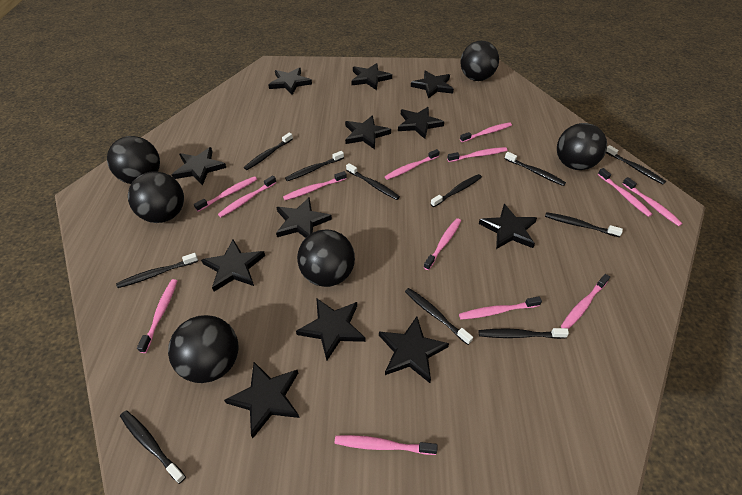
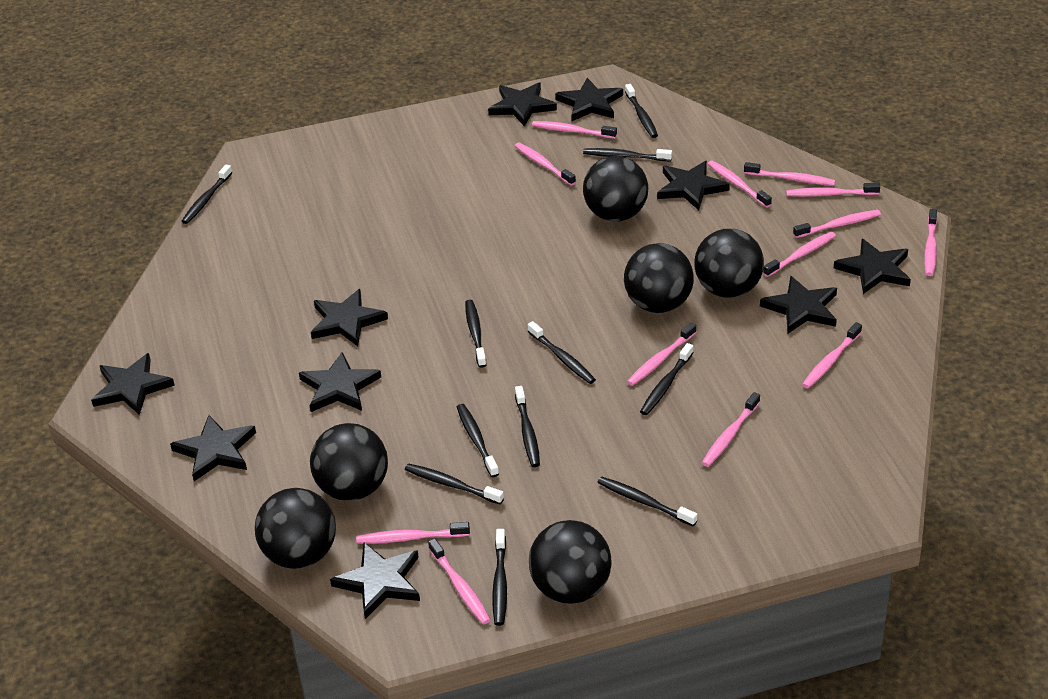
black star: 12 -> 10

